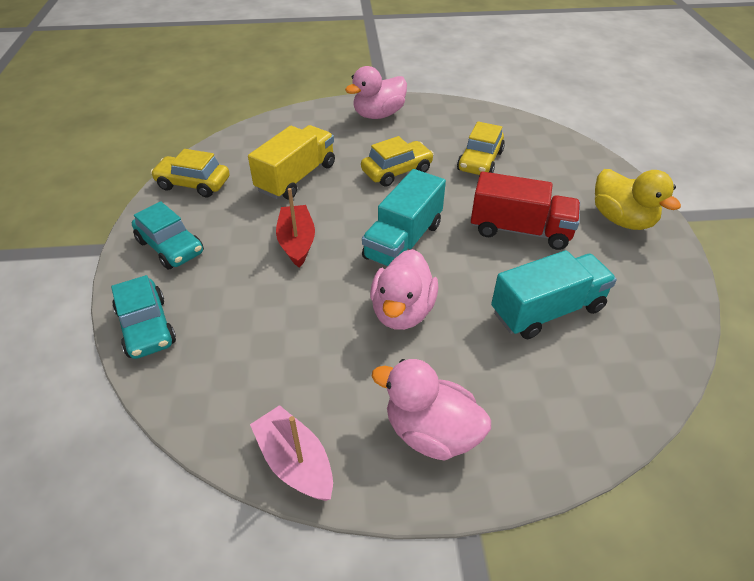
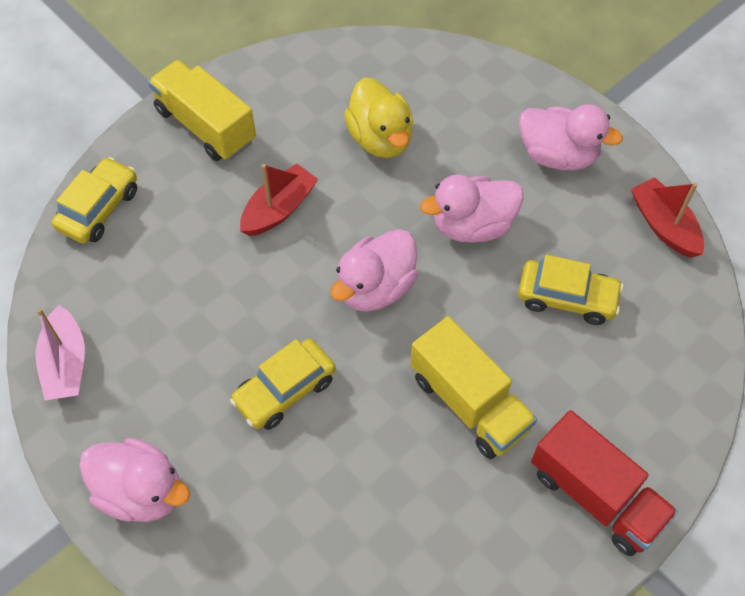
pink duck: 3 -> 4
red boat: 1 -> 2
turquoise car: 2 -> 0
turquoise truck: 2 -> 0
yellow truck: 1 -> 2

